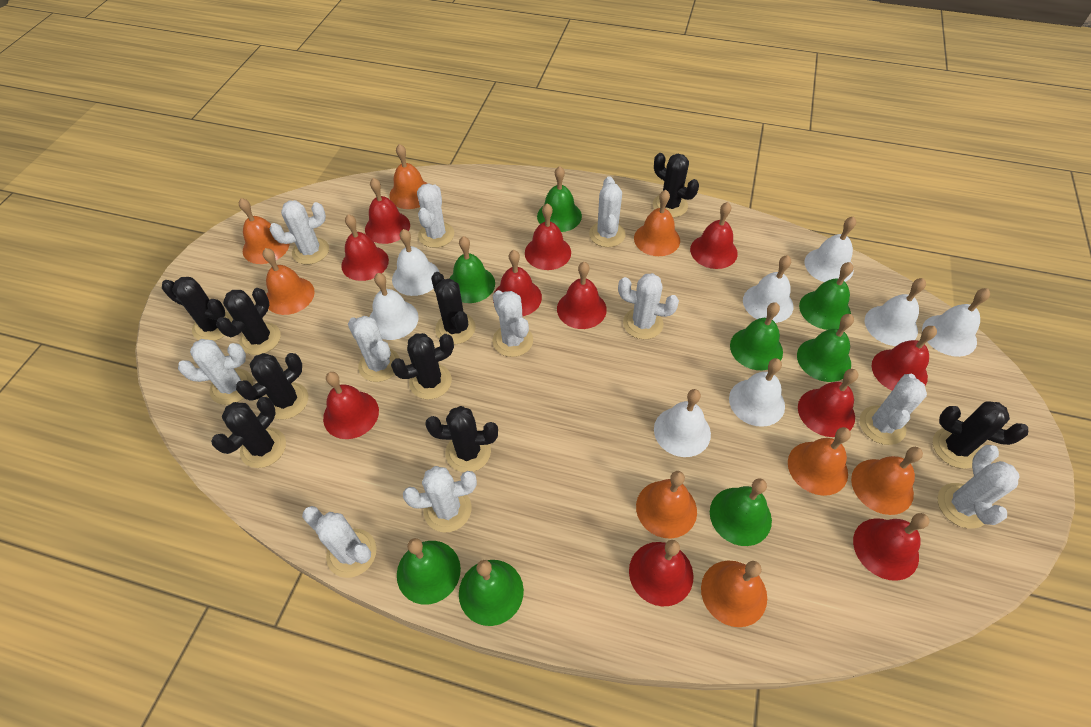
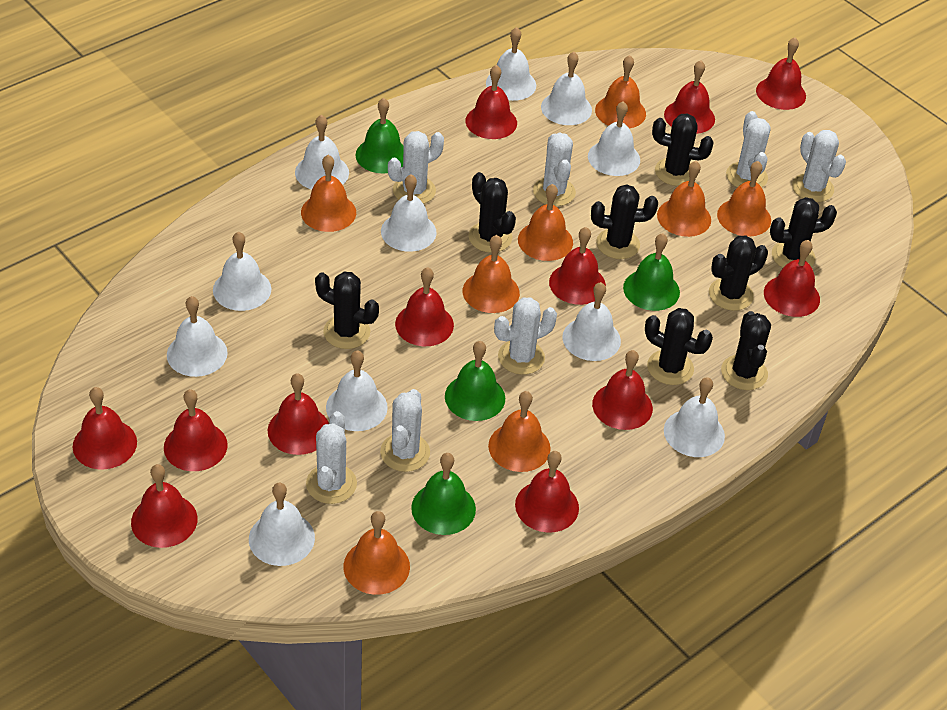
black cactus: 9 -> 8
green bell: 8 -> 4
red bell: 11 -> 12
white bell: 8 -> 11
white cactus: 11 -> 7

